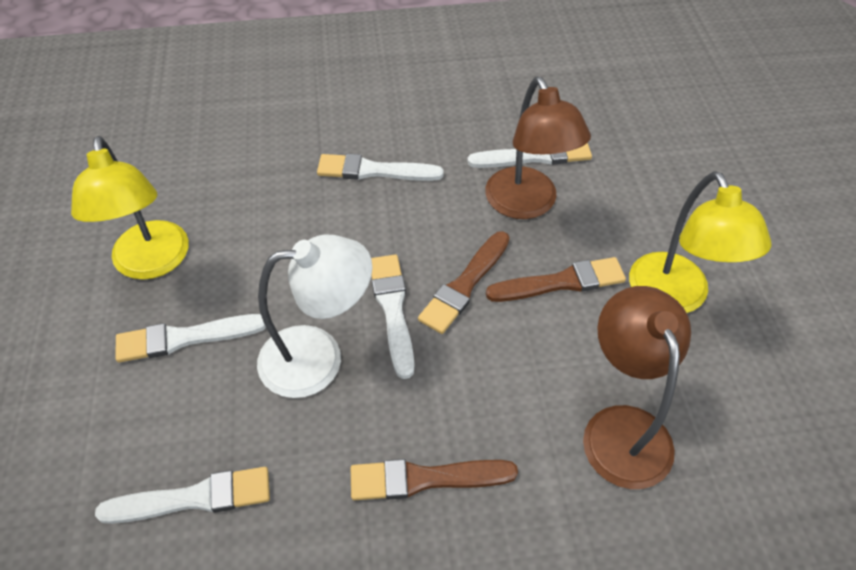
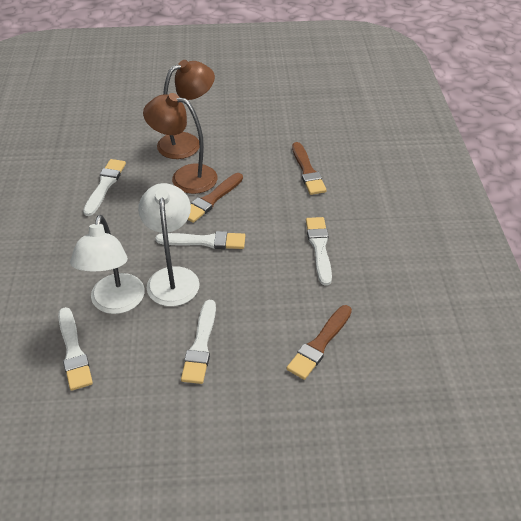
white lamp: 1 -> 2
yellow lamp: 2 -> 0

